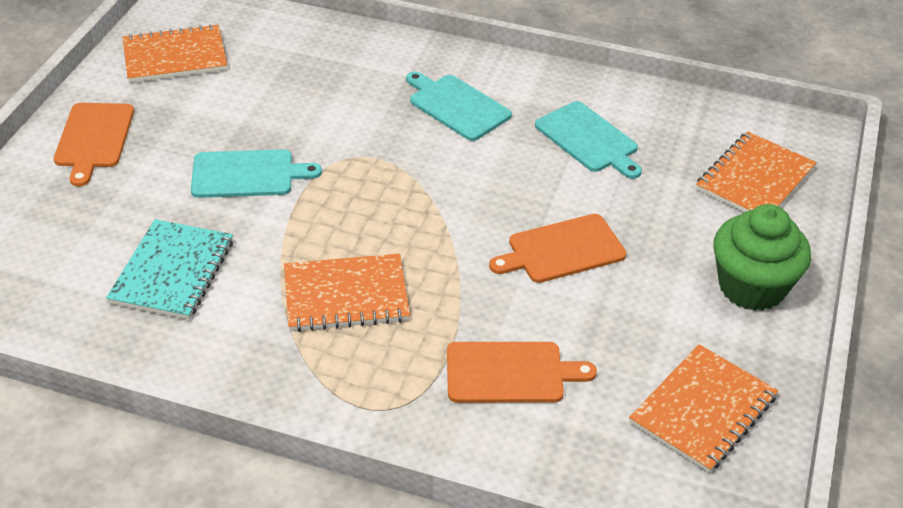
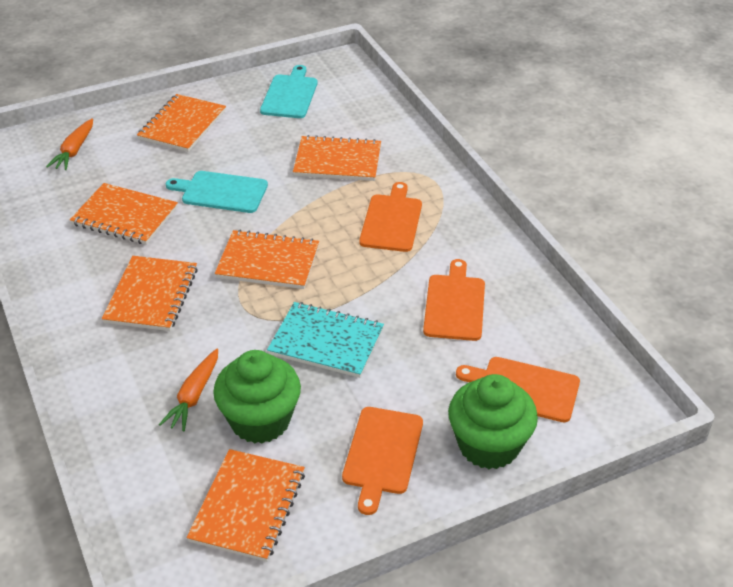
green cupcake: 1 -> 2
orange carrot: 0 -> 2
orange cutting board: 3 -> 4
orange notebook: 4 -> 6
turquoise cutting board: 3 -> 2

